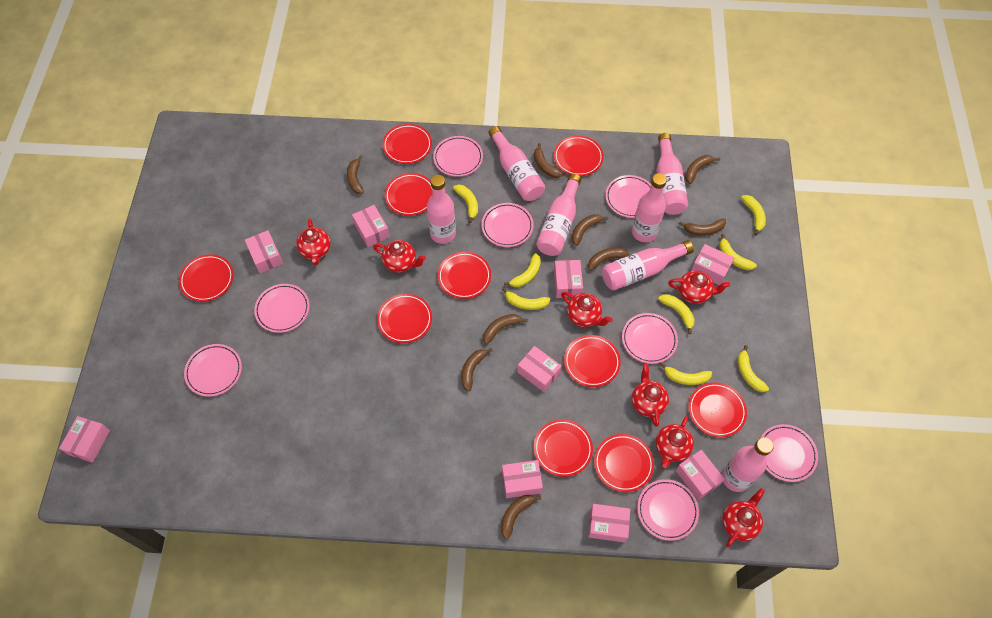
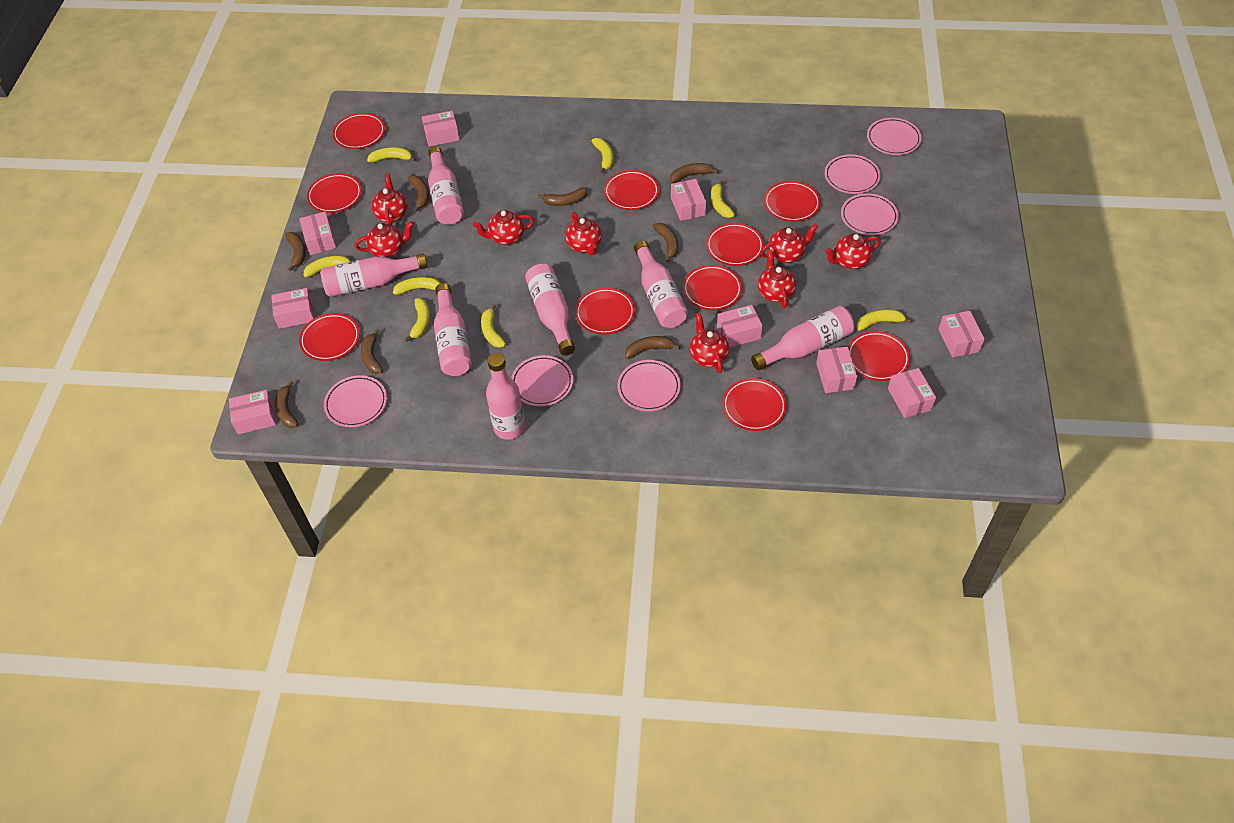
brown banana: 9 -> 8
pink plate: 8 -> 6
red teapot: 7 -> 8

